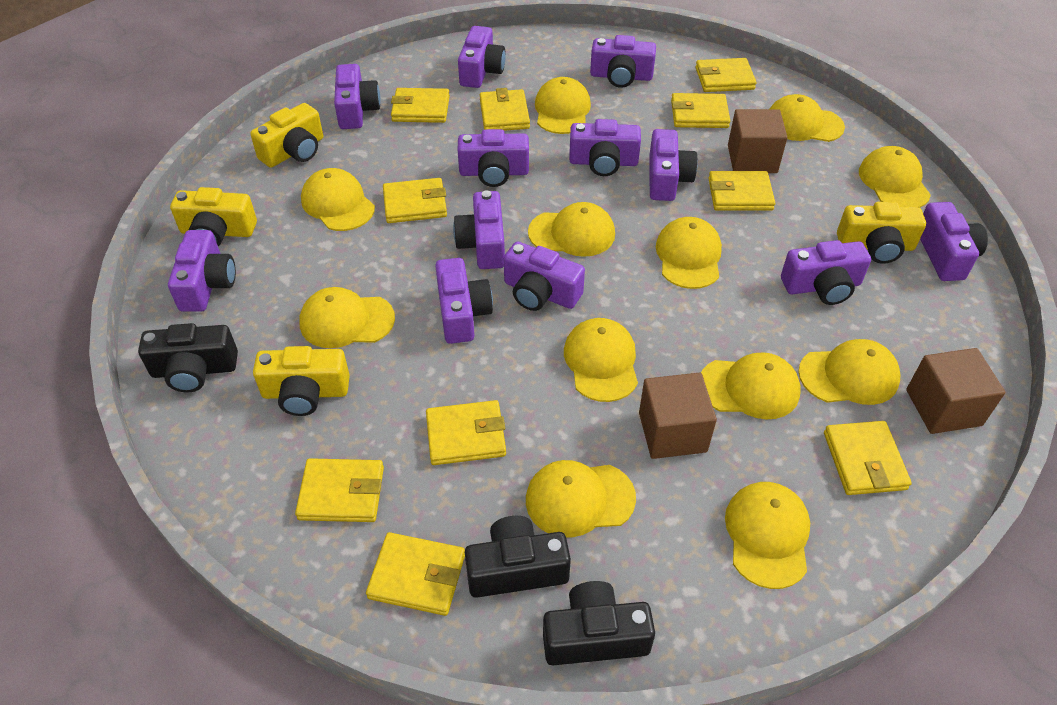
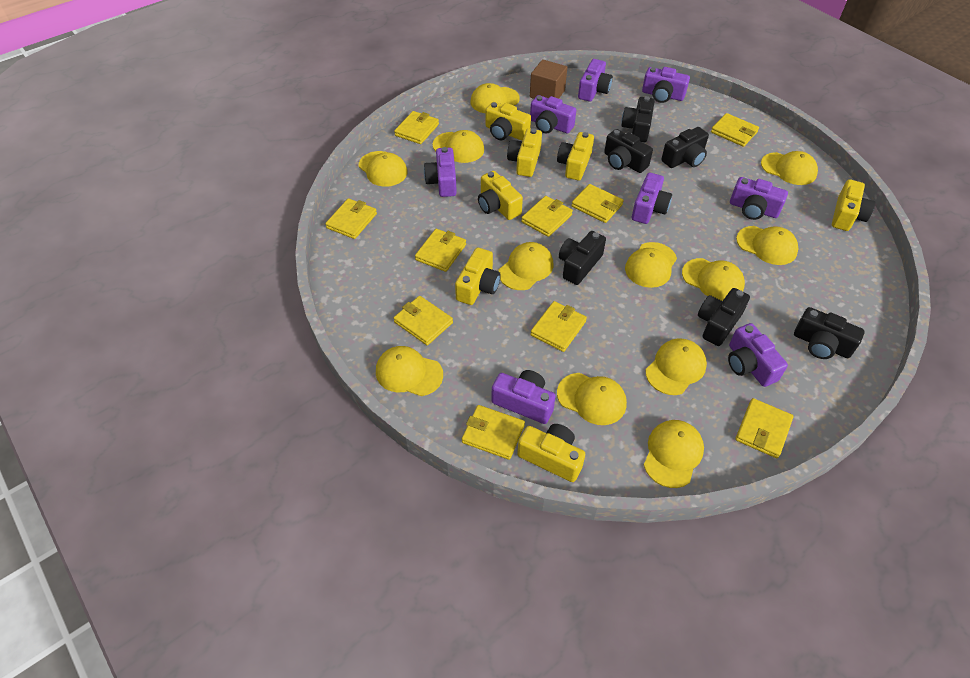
black camera: 3 -> 6
brown cube: 3 -> 1
purple camera: 12 -> 8
yellow camera: 4 -> 7

